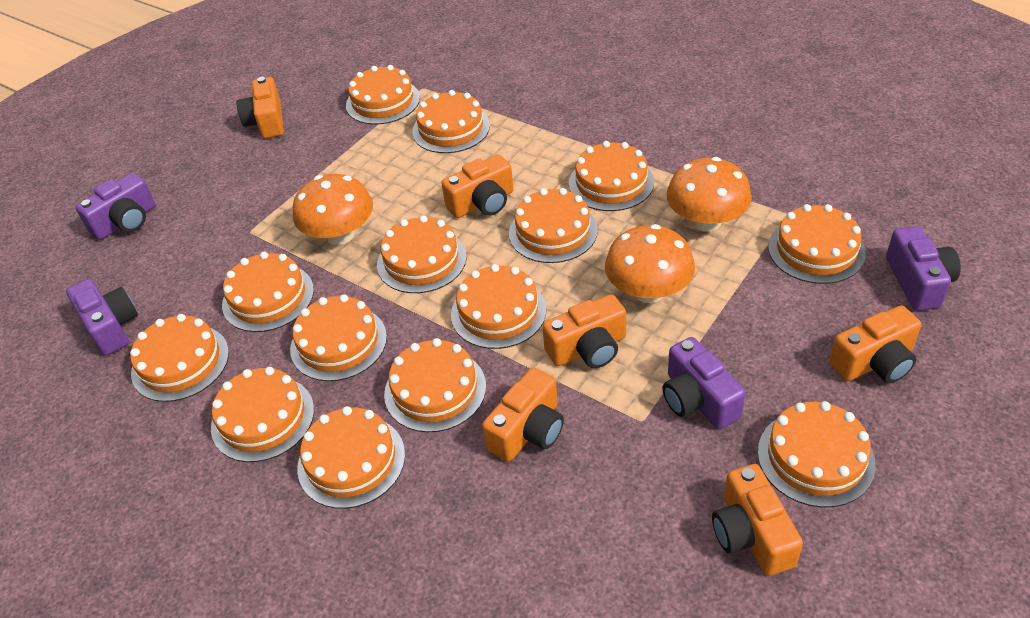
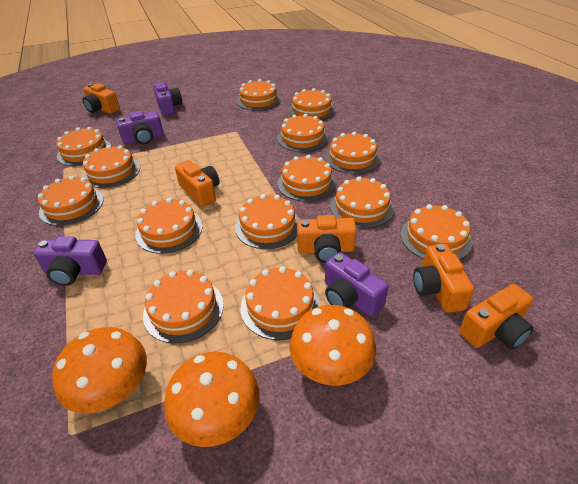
orange camera: 6 -> 5

